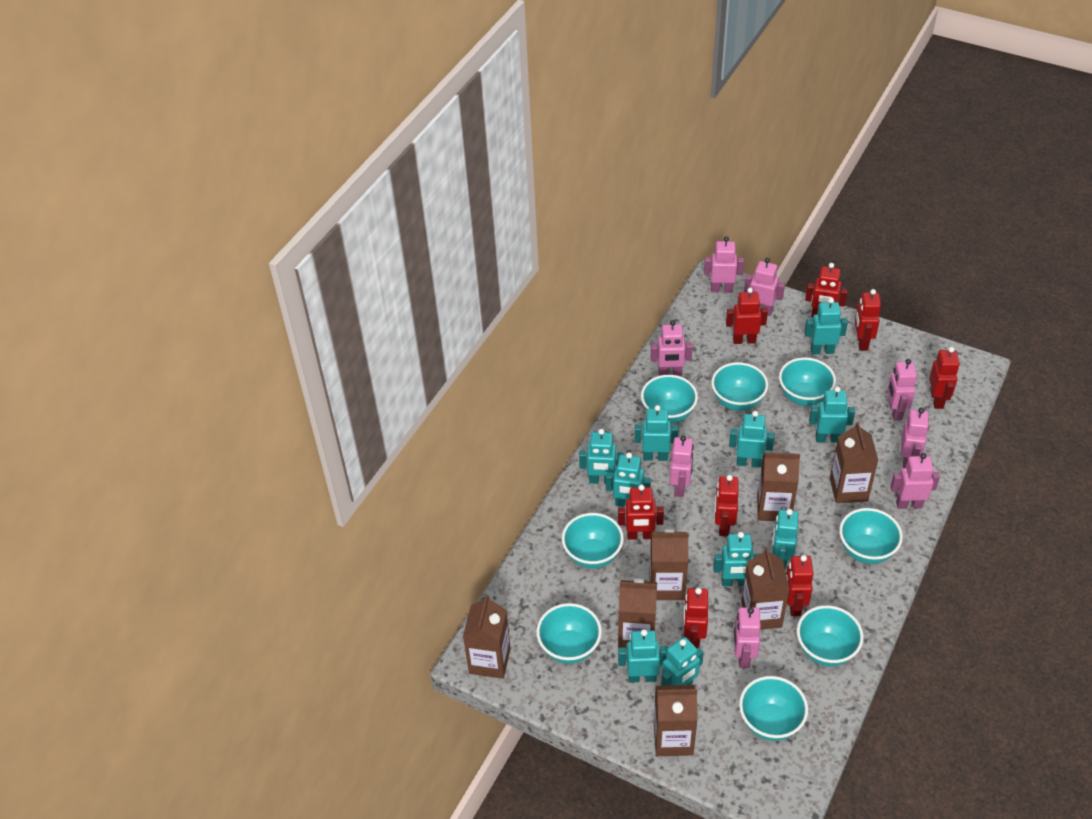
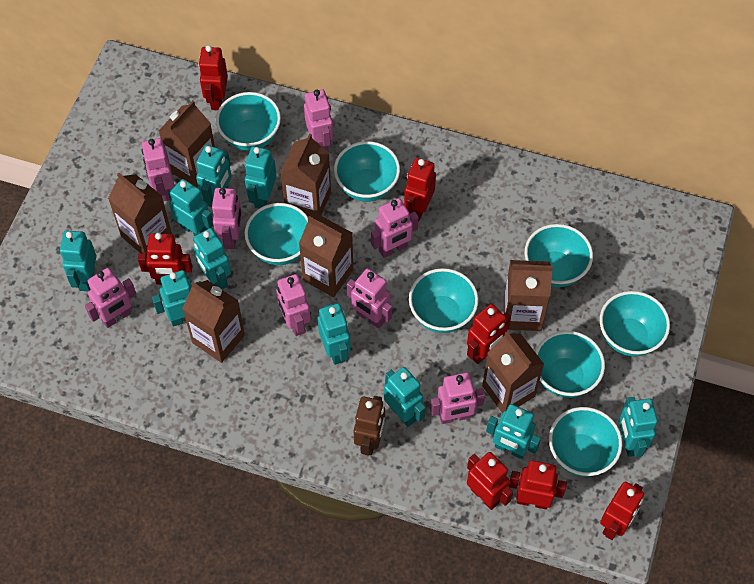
brown robot: 0 -> 1
red robot: 8 -> 7

